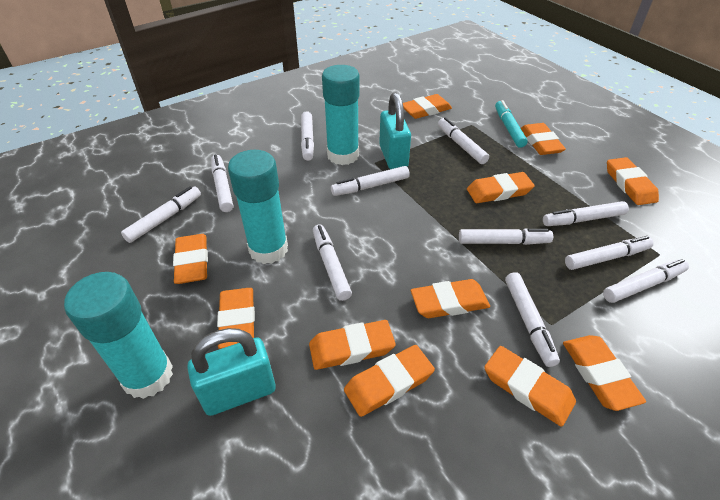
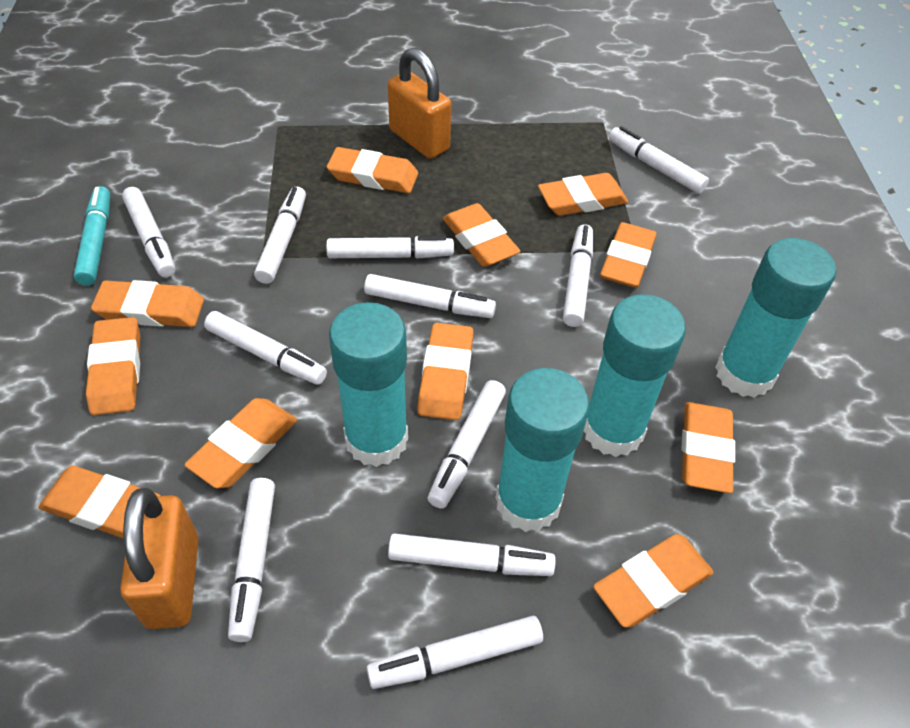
orange padlock: 0 -> 2
turquoise glue stick: 3 -> 4
turquoise padlock: 2 -> 0

